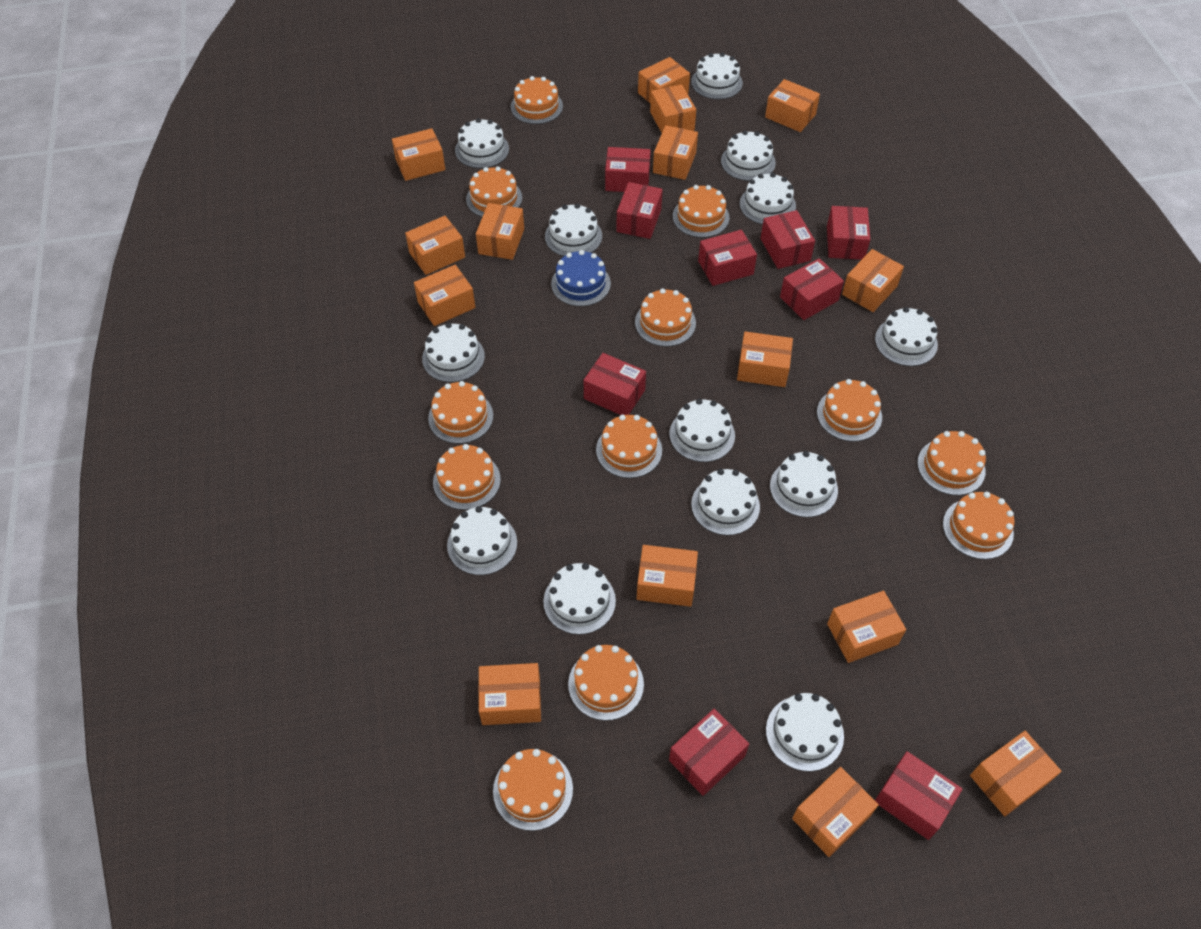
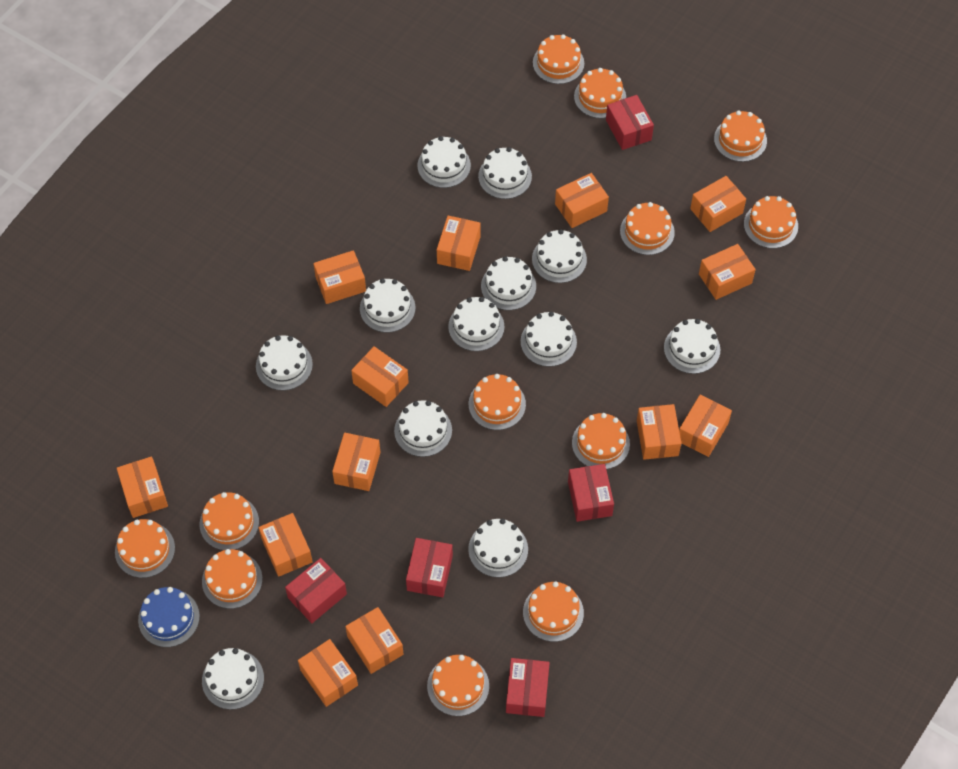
orange box: 15 -> 13
red box: 9 -> 5
white cake: 13 -> 12

